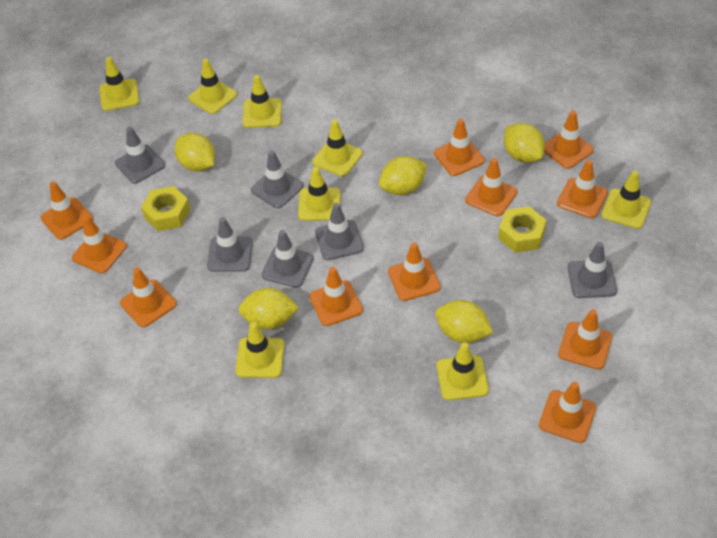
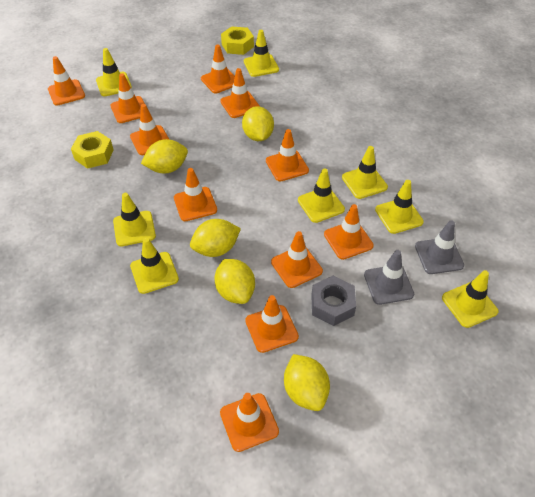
grey nut: 0 -> 1
grey traffic cone: 6 -> 2

